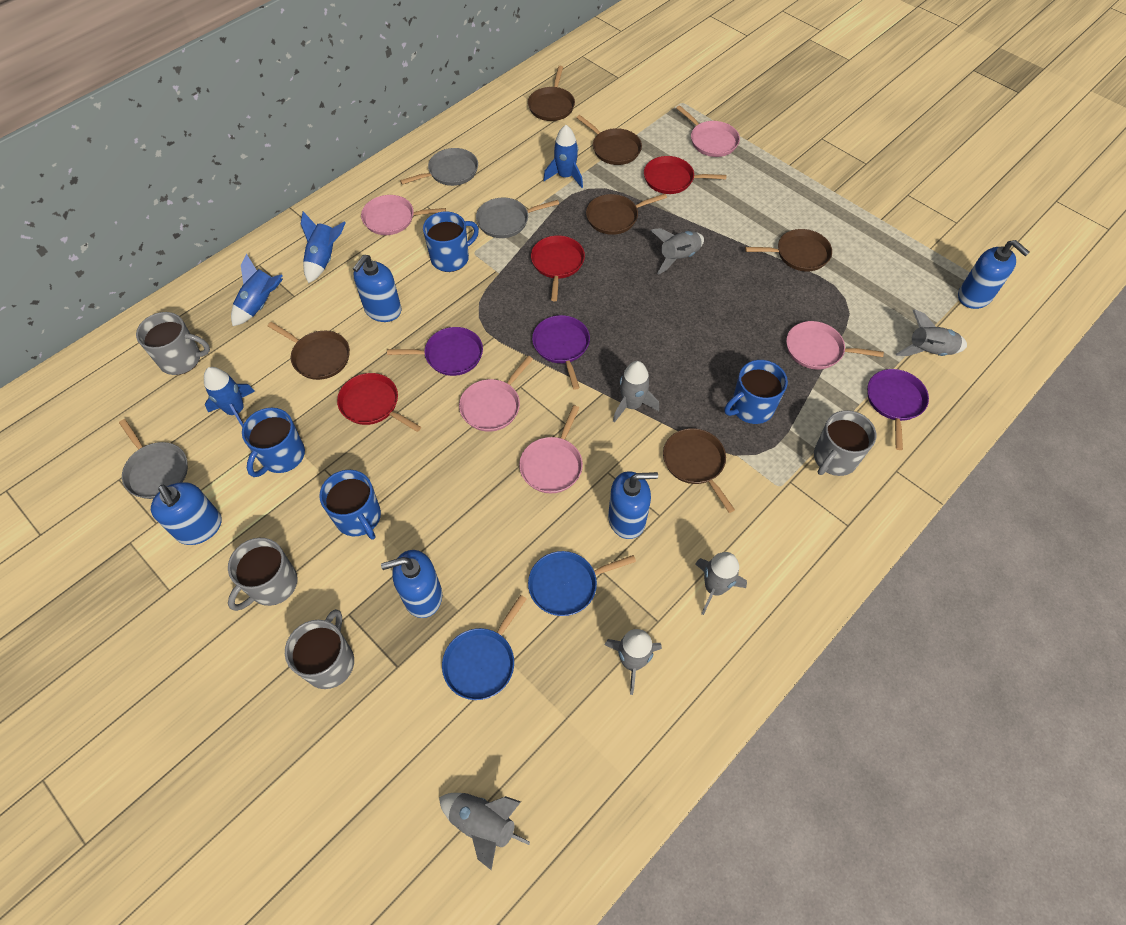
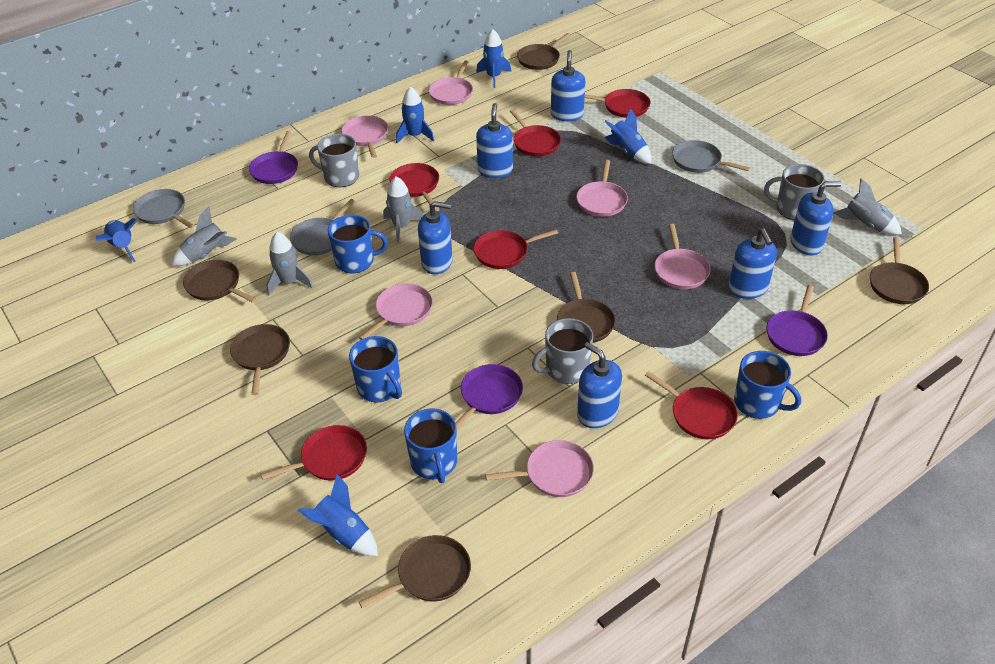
blue pan: 2 -> 0
blue rocket: 4 -> 5
blue soap dispenser: 5 -> 6
grey mug: 4 -> 3
grey rocket: 6 -> 4
pink pan: 5 -> 6
red pan: 3 -> 6

